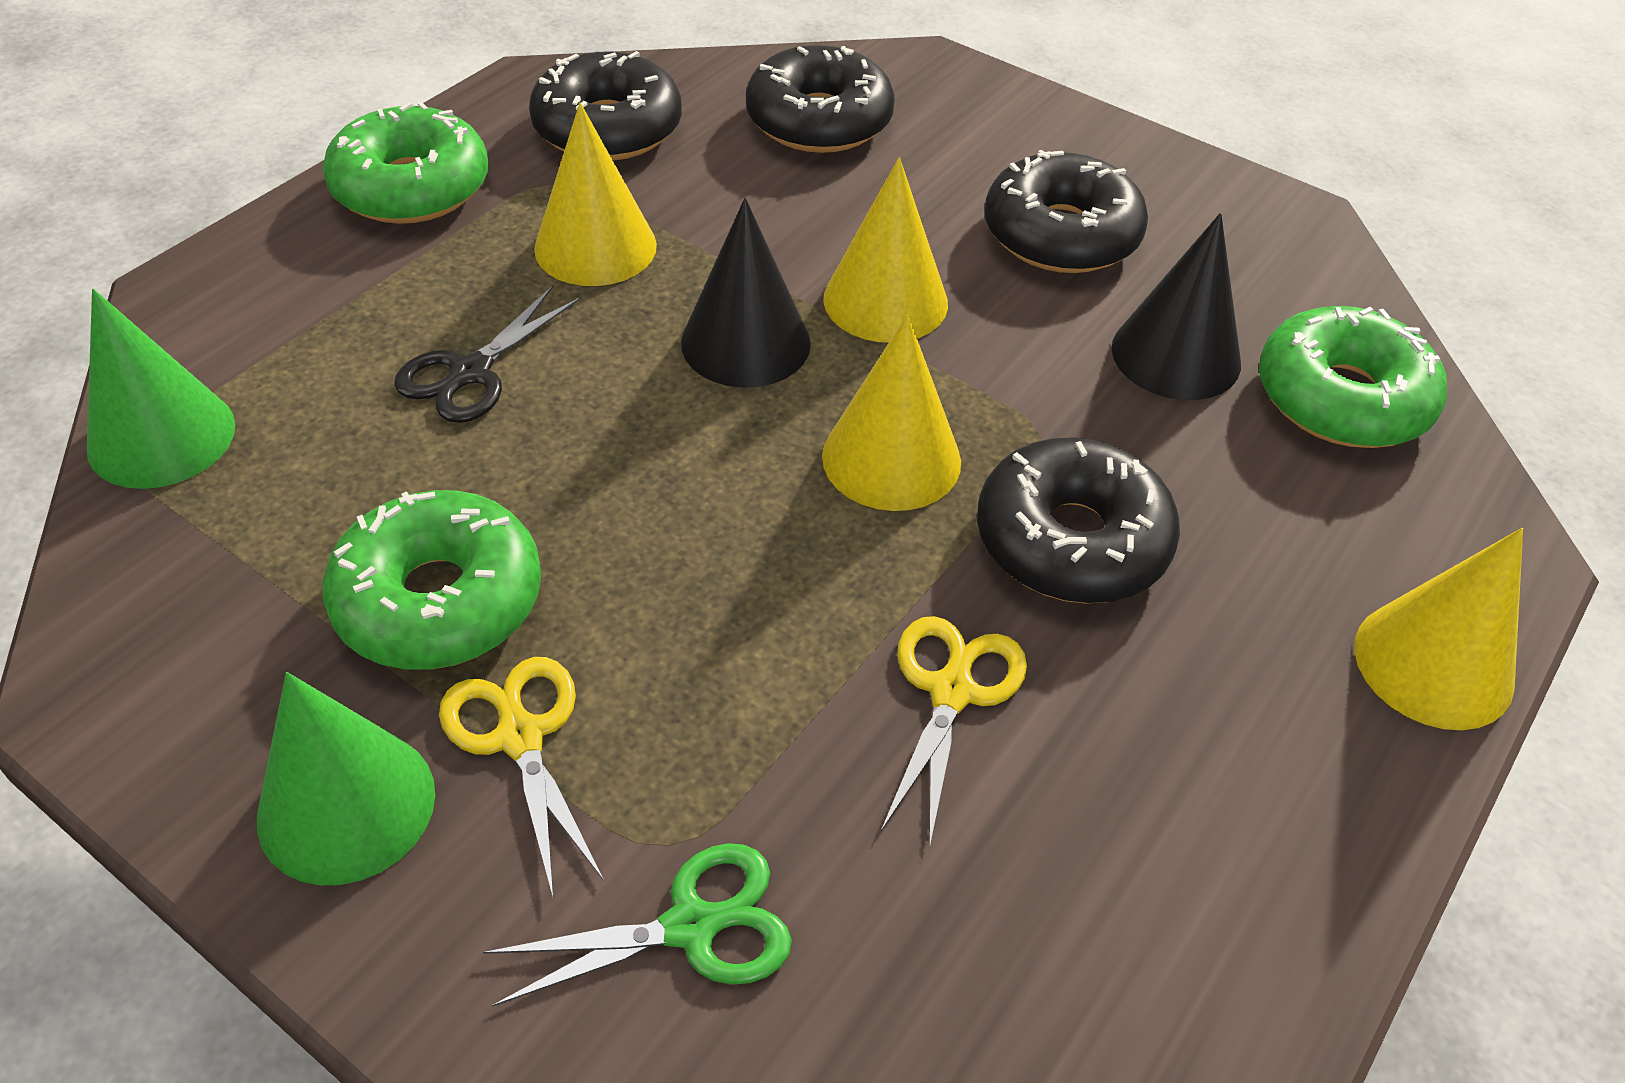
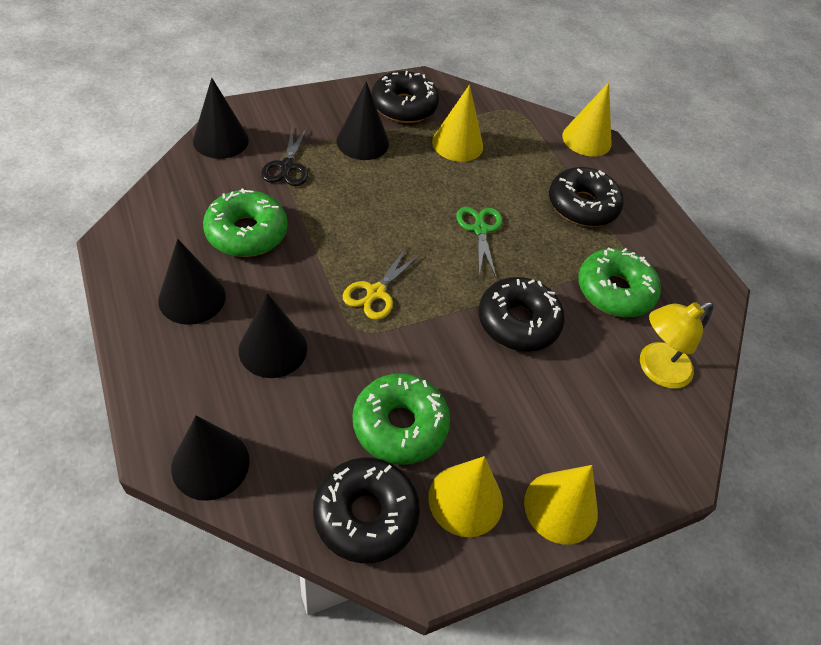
black cone: 2 -> 5
green cone: 2 -> 0
yellow lamp: 0 -> 1
yellow scissors: 2 -> 1

